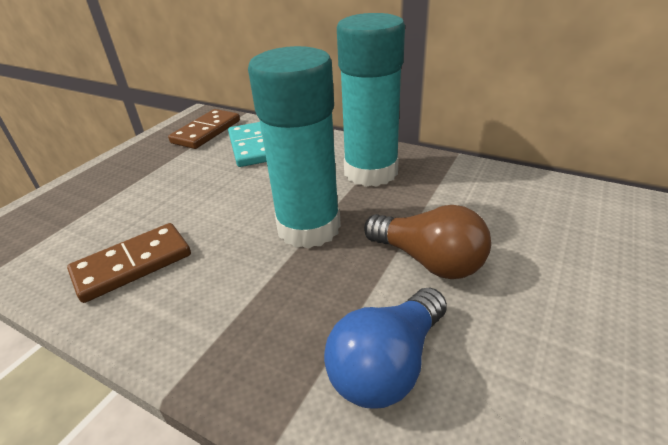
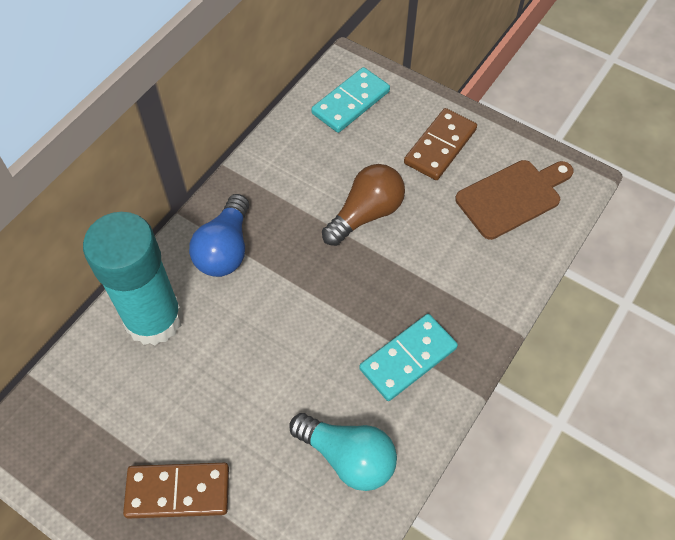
brown cutting board: 0 -> 1
turquoise domino: 1 -> 2
turquoise glue stick: 2 -> 1
turquoise light bulb: 0 -> 1

